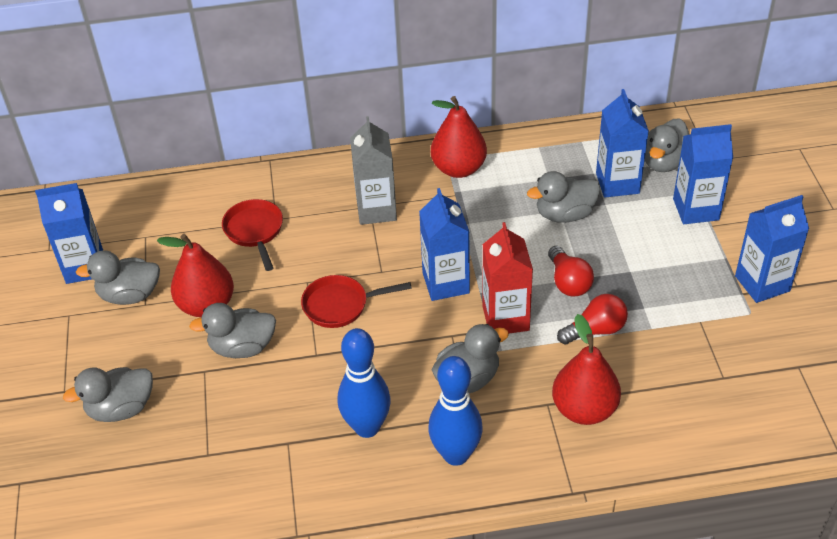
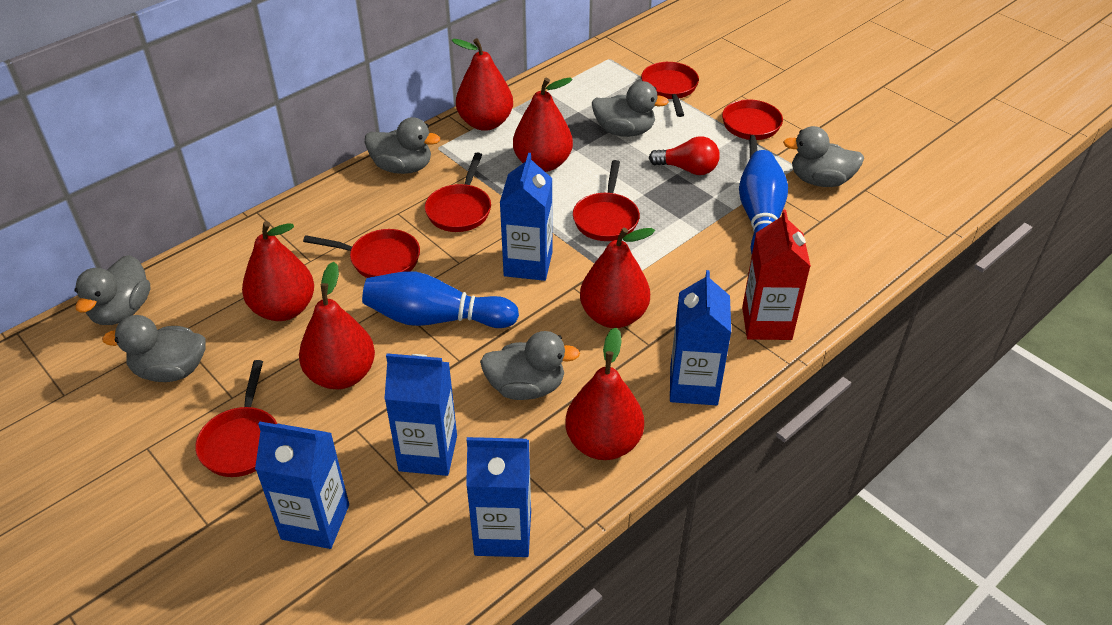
grey carton: 1 -> 0
red light bulb: 2 -> 1
red pan: 2 -> 6
red pear: 3 -> 6

